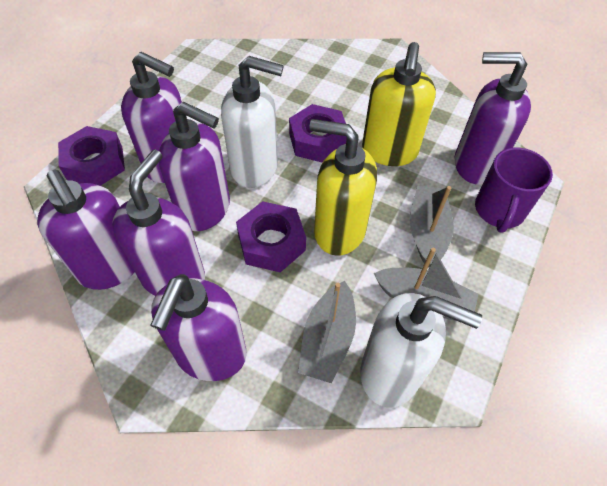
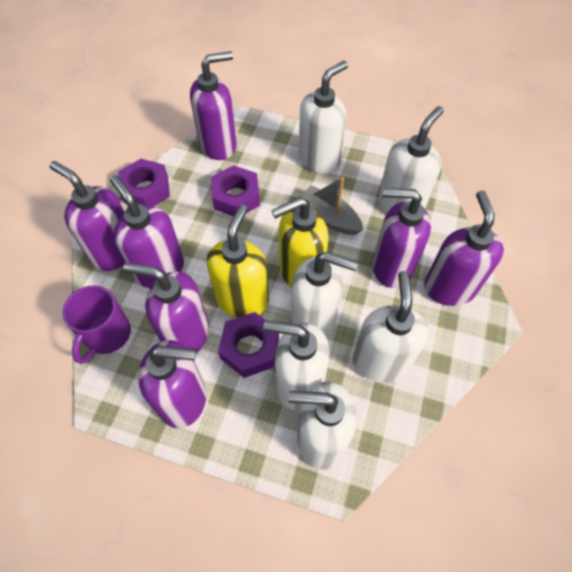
grey boat: 3 -> 1
purple soap dispenser: 6 -> 7
white soap dispenser: 2 -> 6

